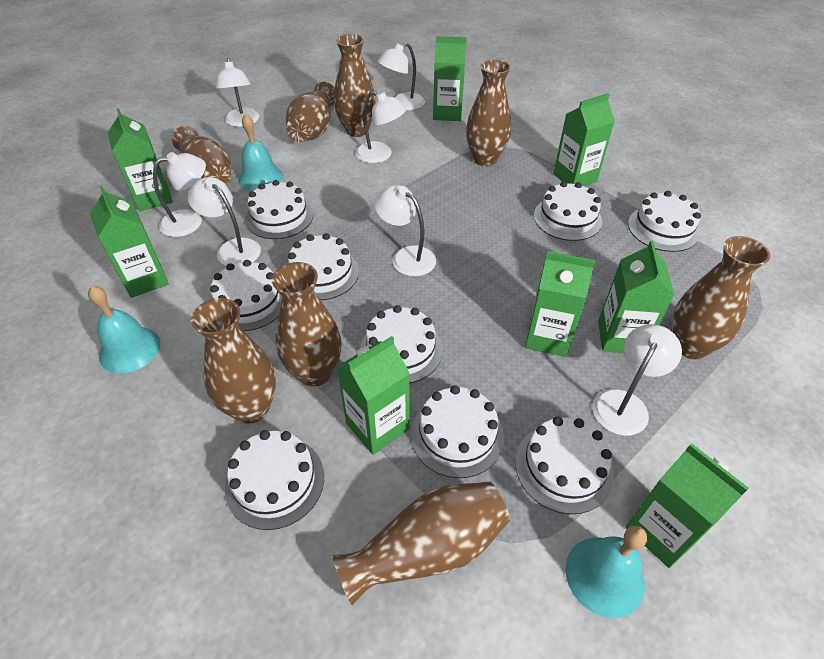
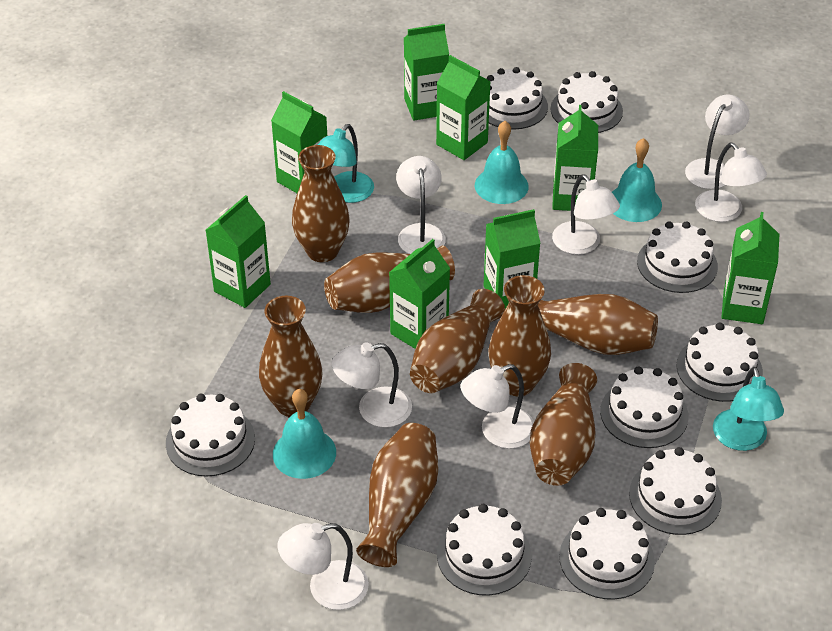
turquoise lamp: 0 -> 2

